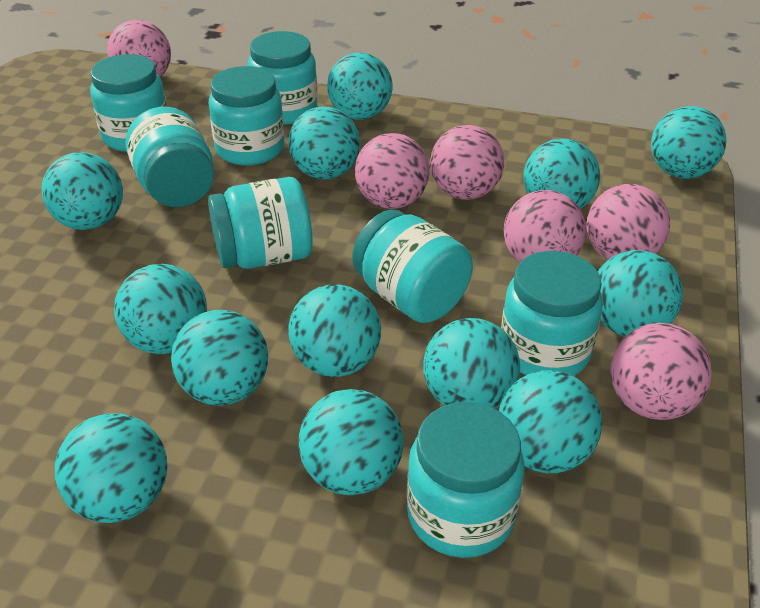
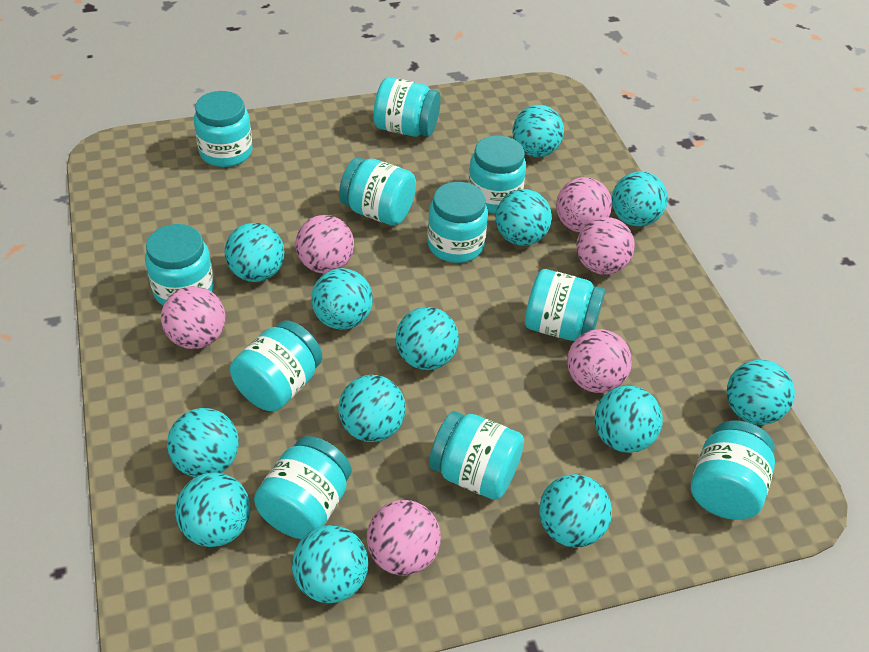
turquoise jar: 8 -> 11

